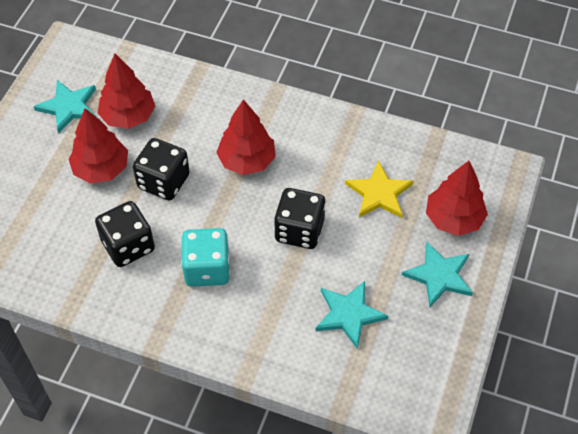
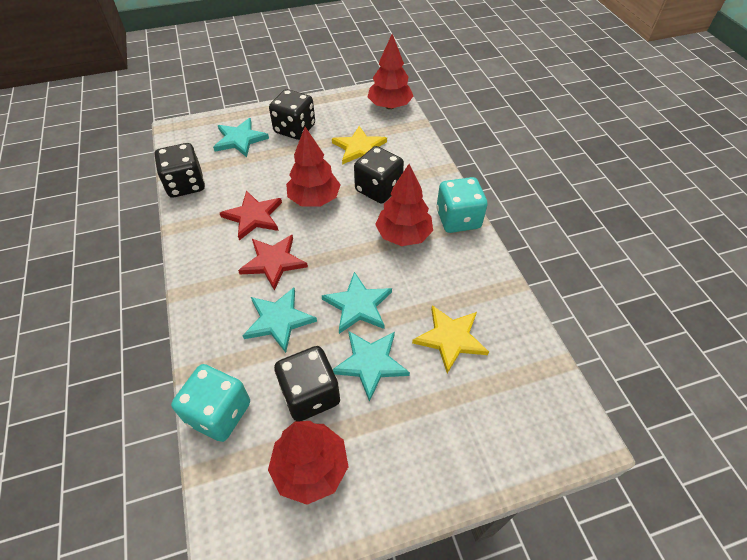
black dice: 3 -> 4
red star: 0 -> 2
turquoise dice: 1 -> 2
turquoise star: 3 -> 4
yellow star: 1 -> 2

